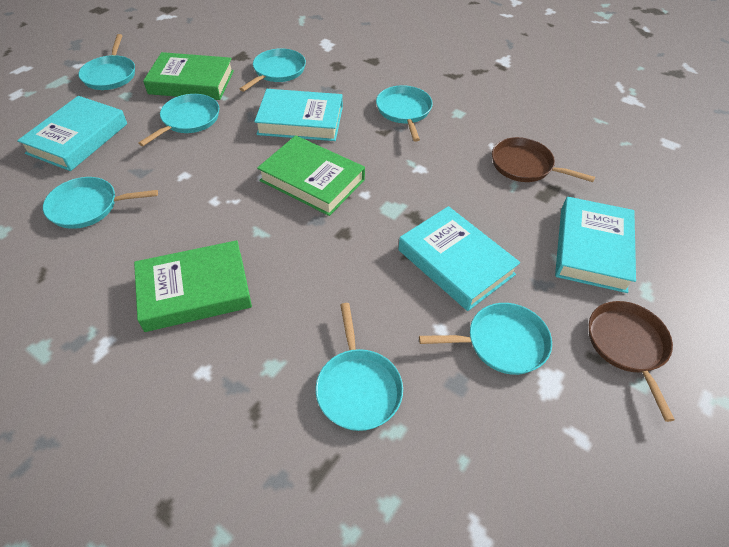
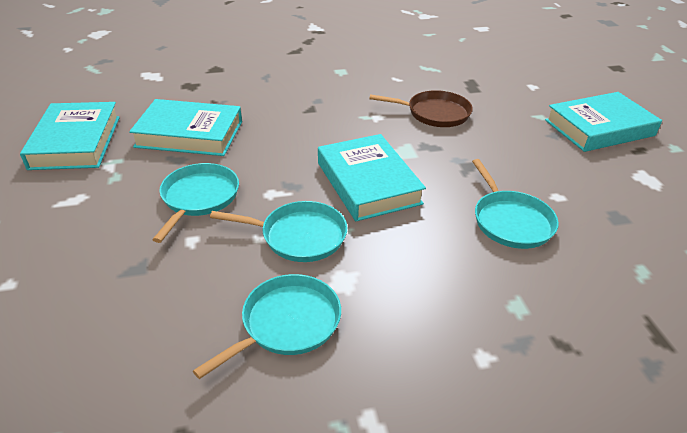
brown pan: 2 -> 1
green book: 3 -> 0
turquoise pan: 7 -> 4

